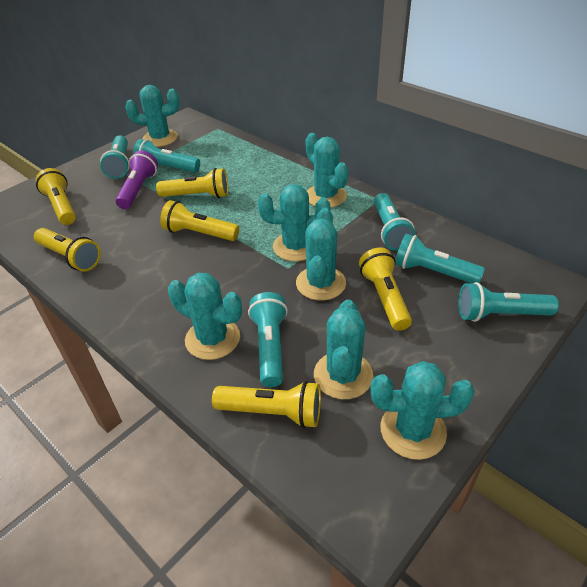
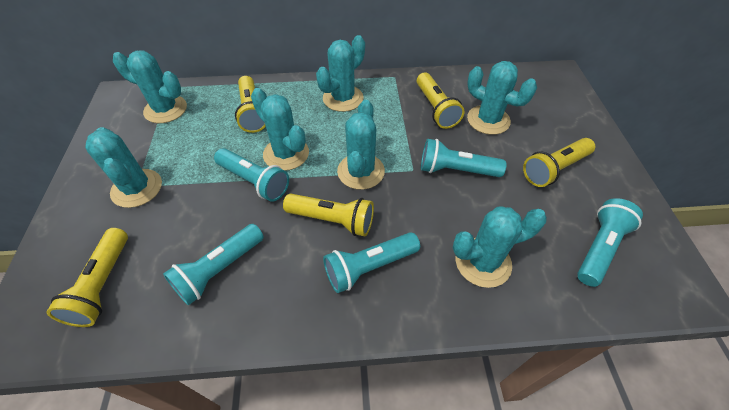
purple flashlight: 1 -> 0
turquoise flashlight: 6 -> 5
yellow flashlight: 6 -> 5

